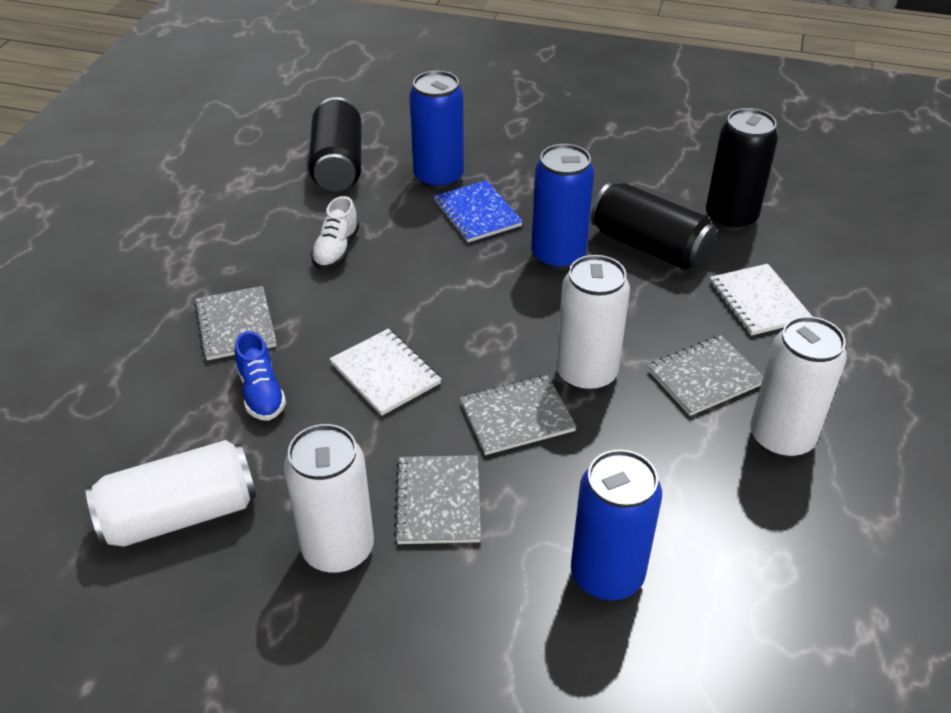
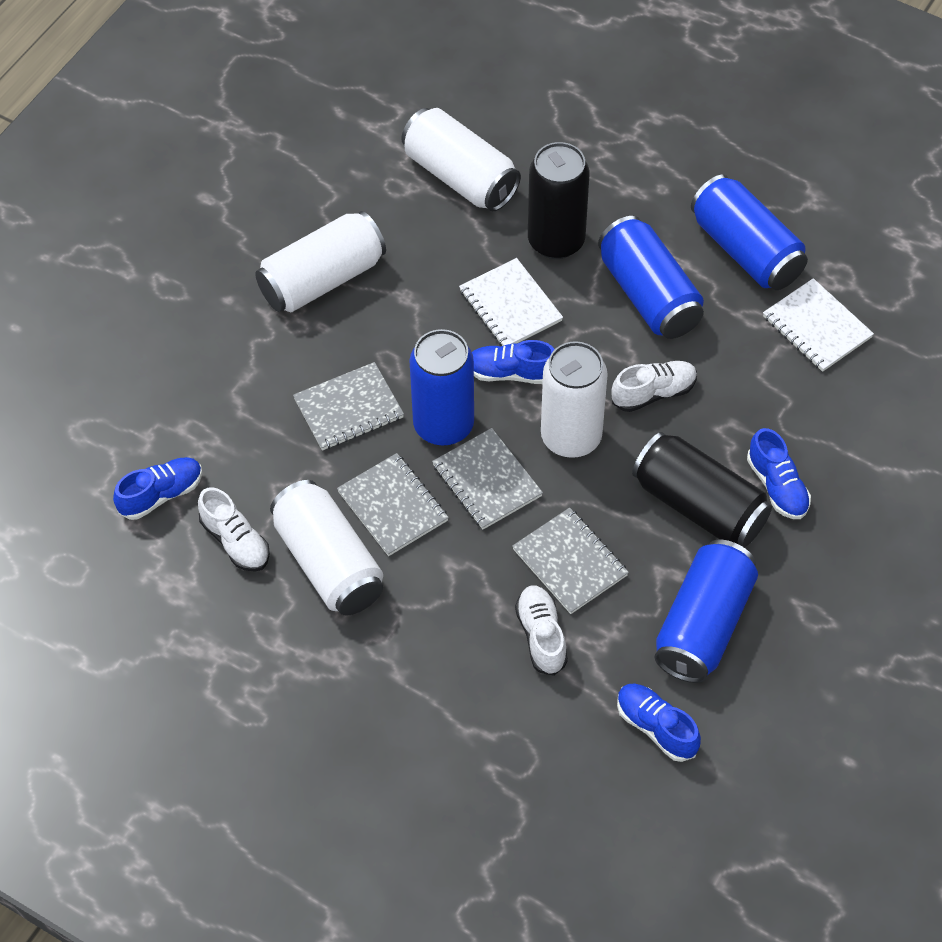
black can: 3 -> 2
blue can: 3 -> 4
blue notebook: 1 -> 0
blue shoe: 1 -> 4
white shoe: 1 -> 3

